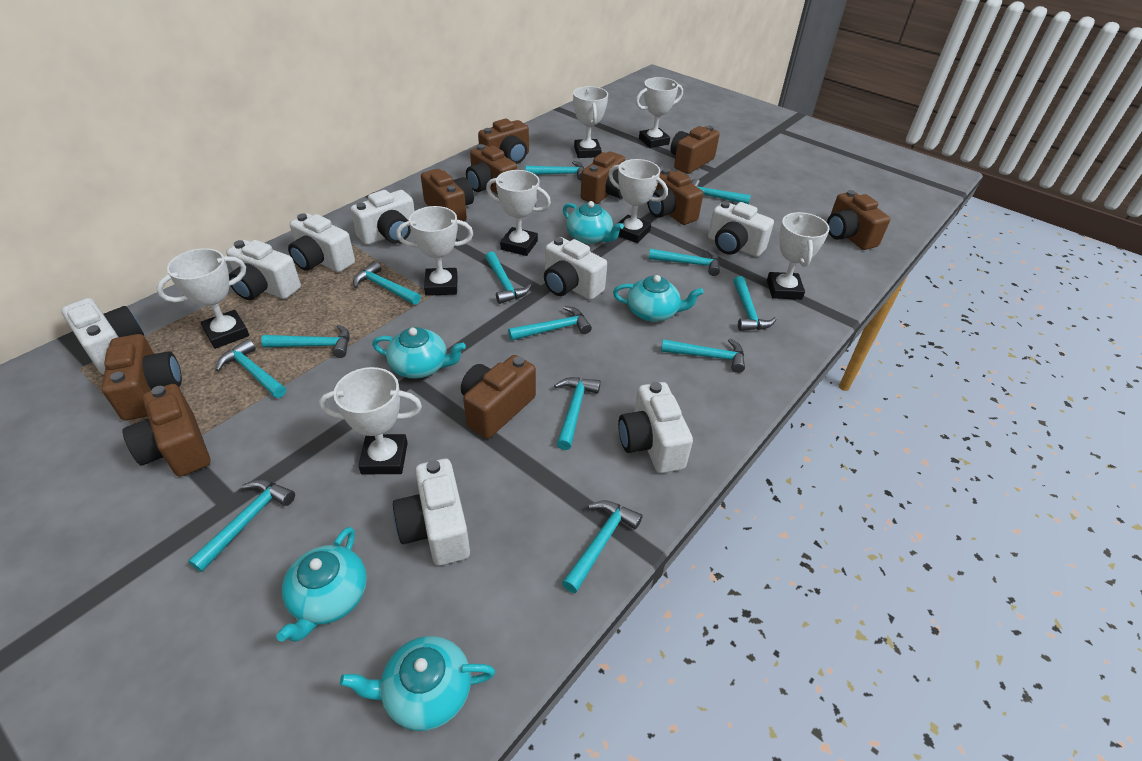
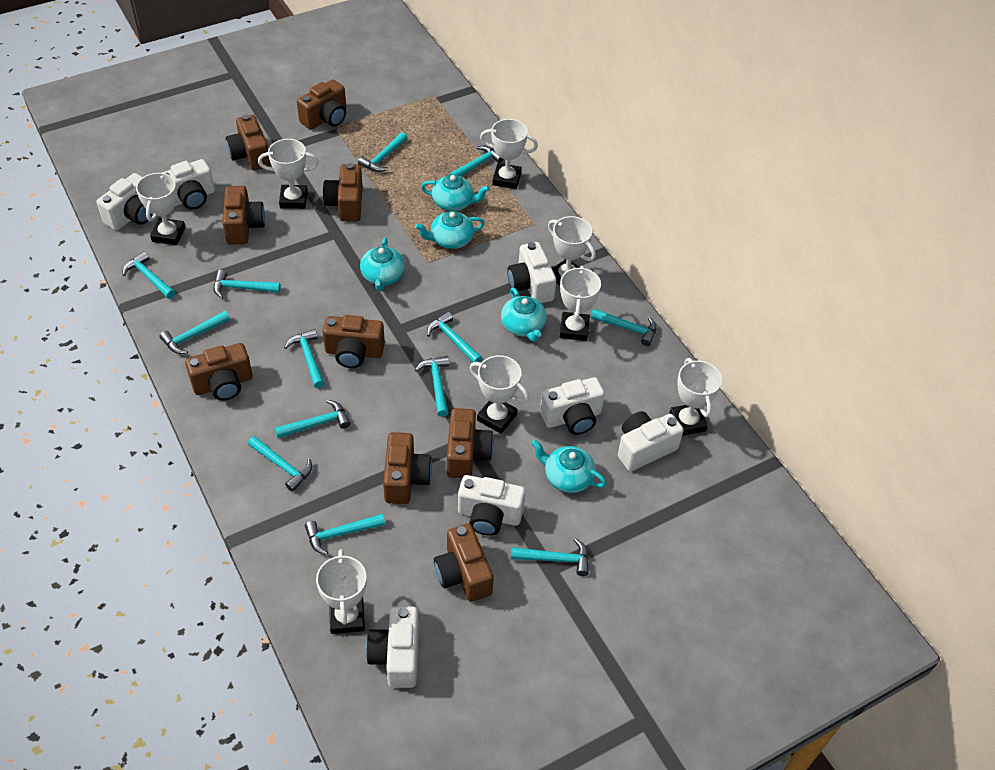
brown camera: 10 -> 9
white camera: 8 -> 7

